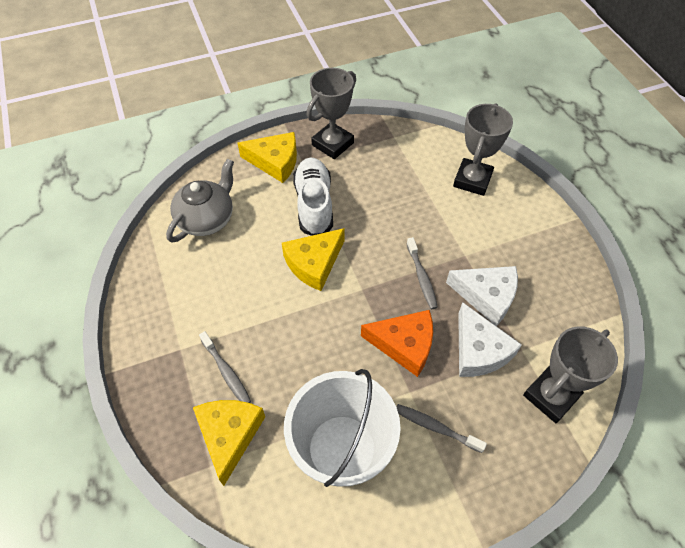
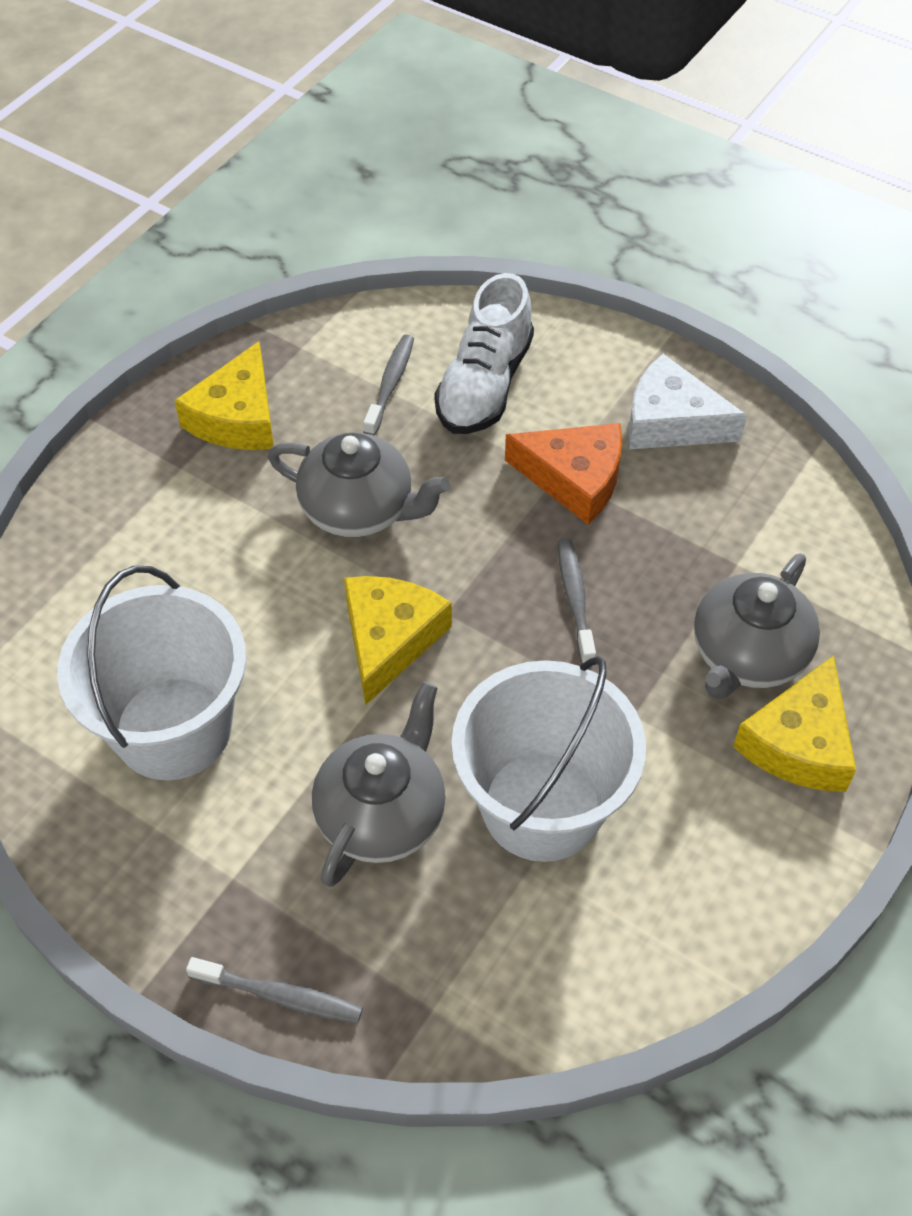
grey teapot: 1 -> 3
grey trophy: 3 -> 0
white bucket: 1 -> 2
white cheese: 2 -> 1

